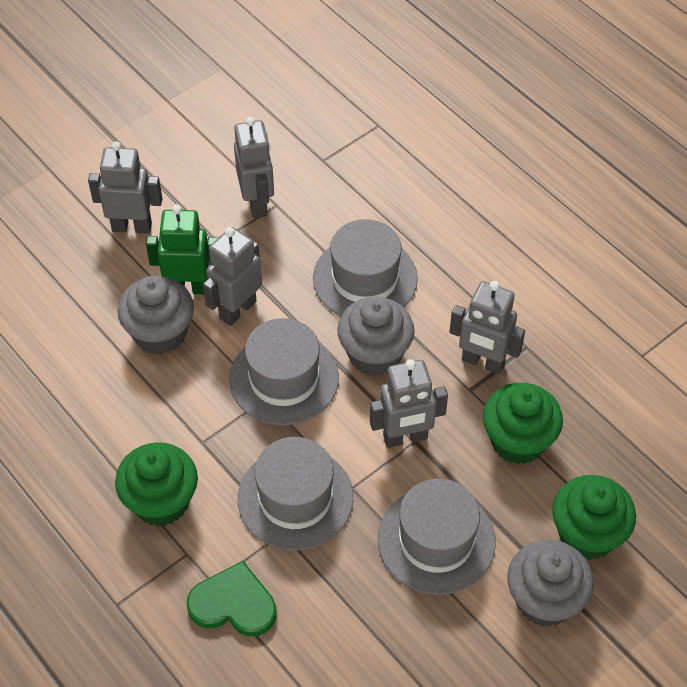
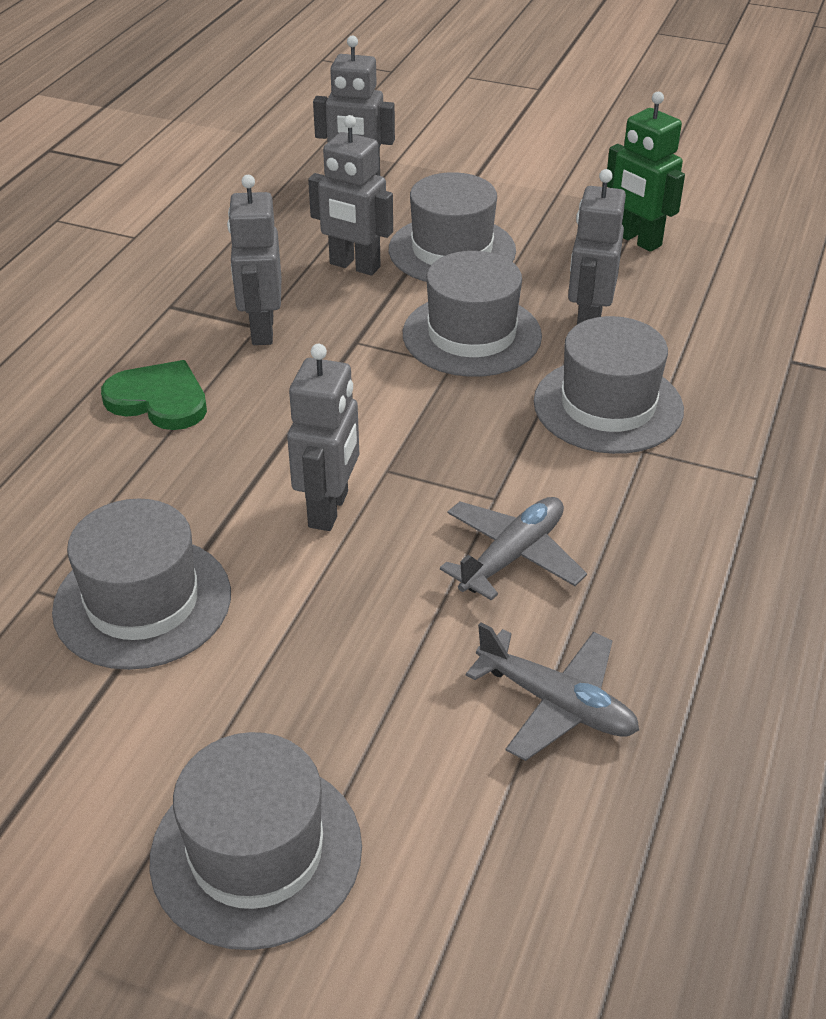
green cupcake: 3 -> 0
grey cupcake: 3 -> 0
grey hat: 4 -> 5
grey plane: 0 -> 2

